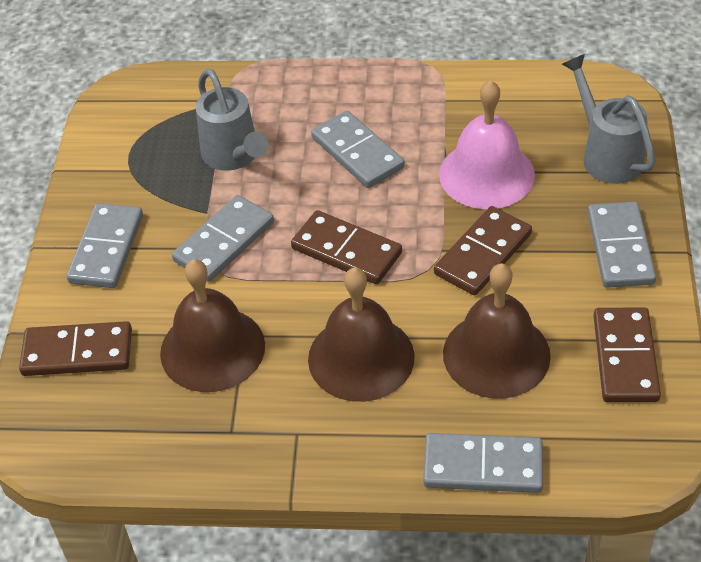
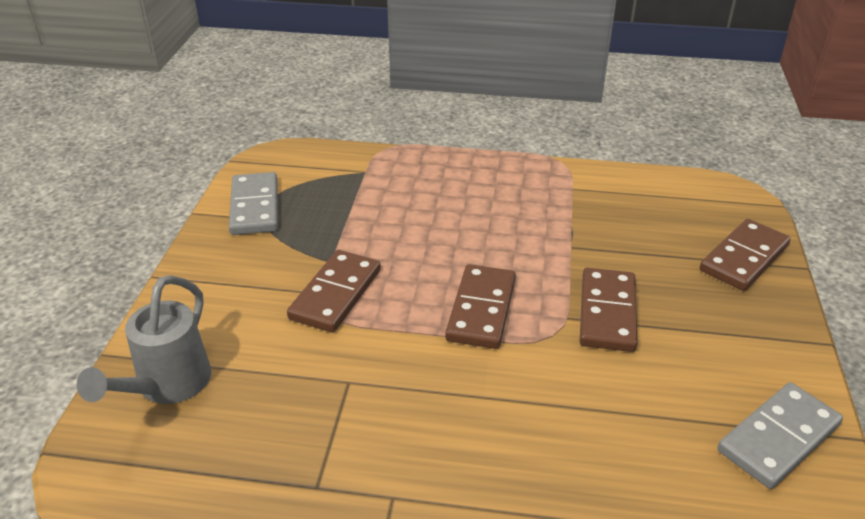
brown bell: 3 -> 0
grey domino: 5 -> 2
grey watering can: 2 -> 1
pink bell: 1 -> 0

